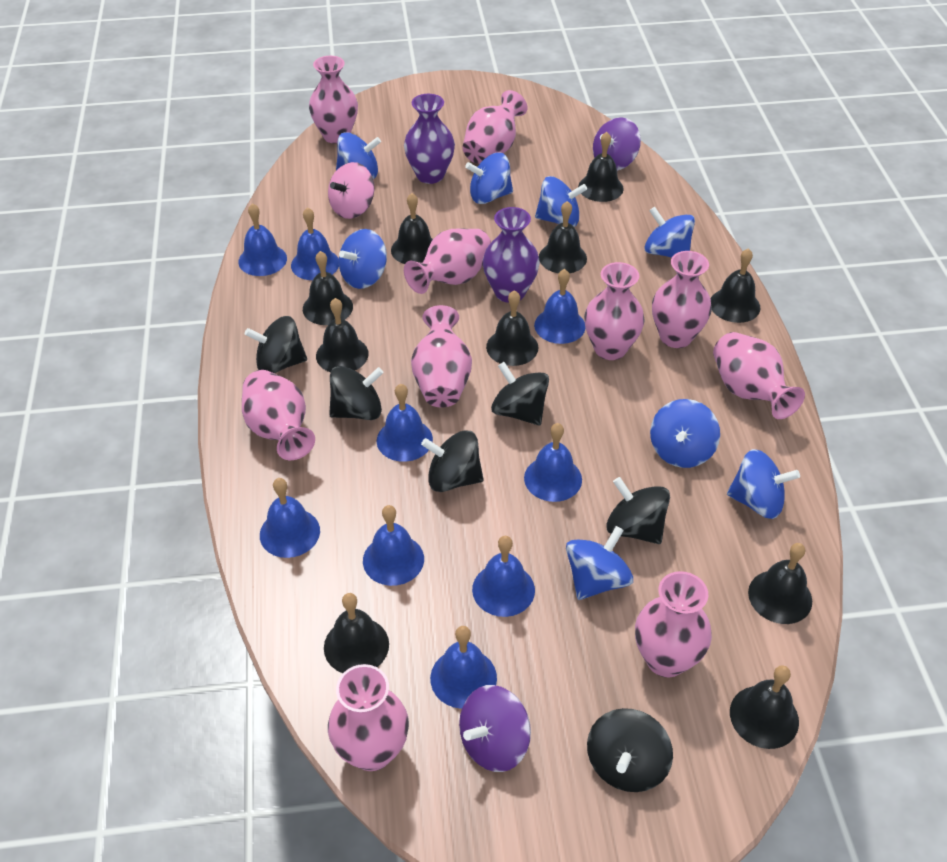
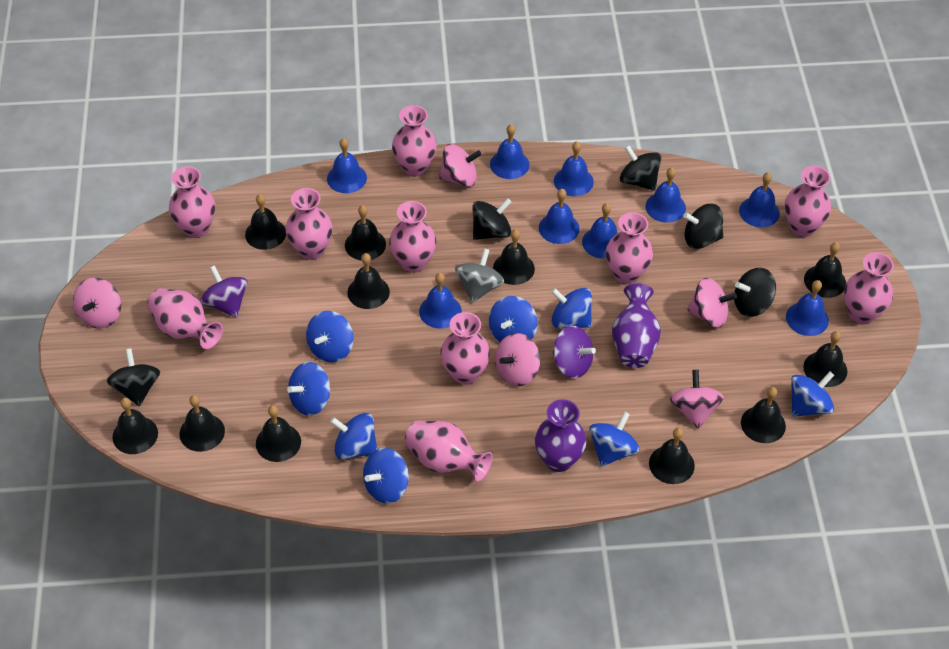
black bell: 10 -> 11
black spinning top: 6 -> 5
grey spinning top: 0 -> 1
pink spinning top: 1 -> 5

